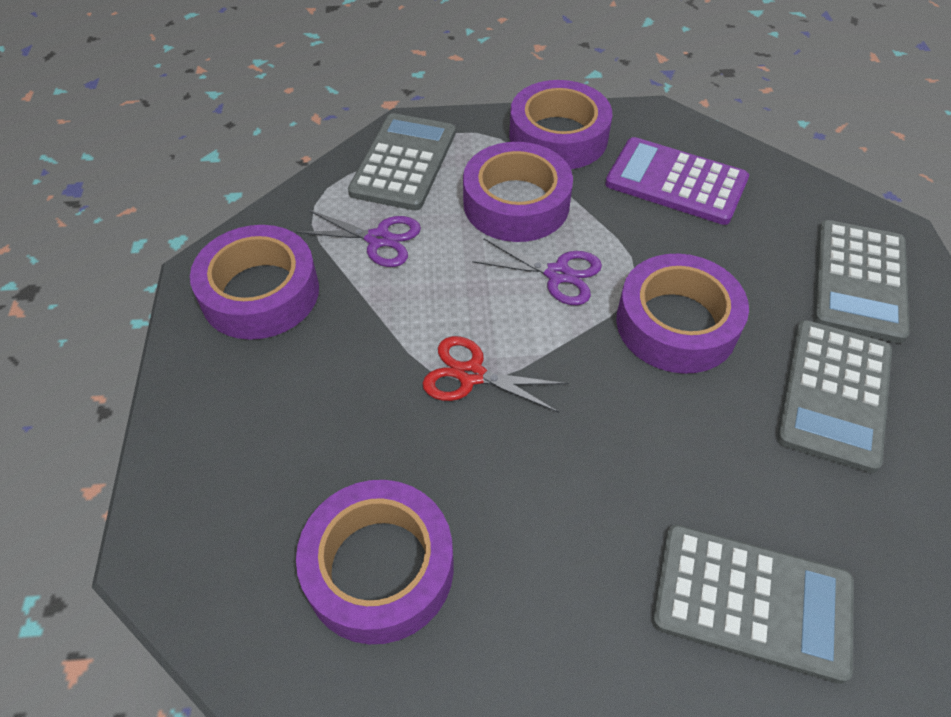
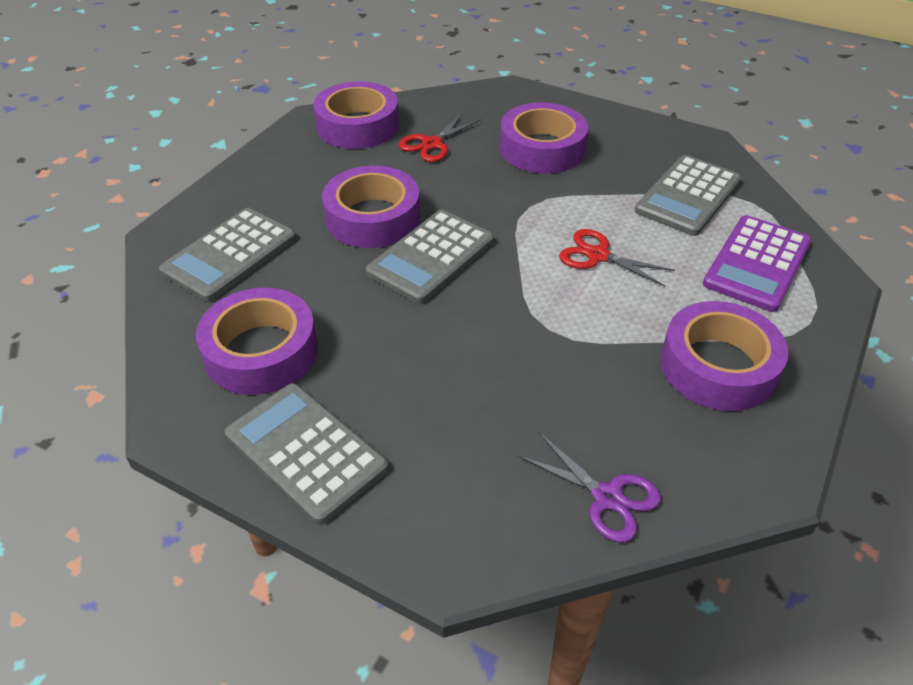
purple scissors: 2 -> 1
red scissors: 1 -> 2

